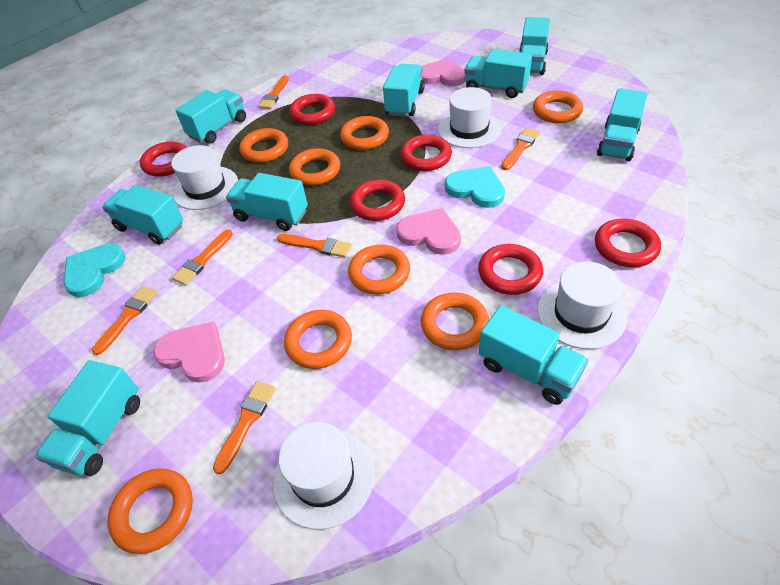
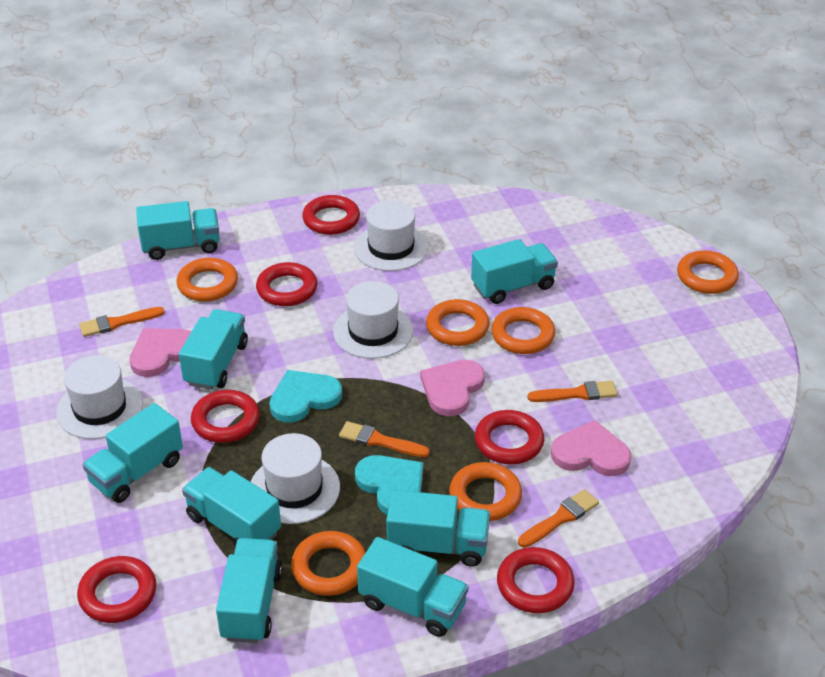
orange brush: 6 -> 4
orange ring: 8 -> 6
turquoise truck: 9 -> 8

